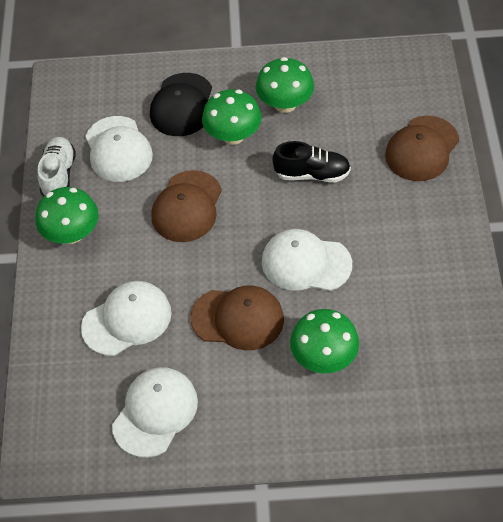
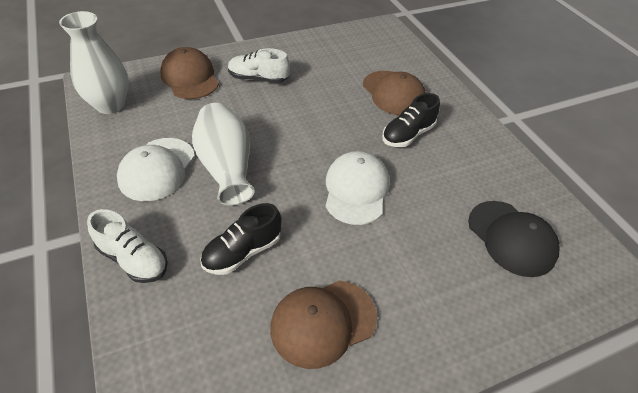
black shoe: 1 -> 2
green mushroom: 4 -> 0
white cap: 4 -> 2
white shoe: 1 -> 2
white vase: 0 -> 2

